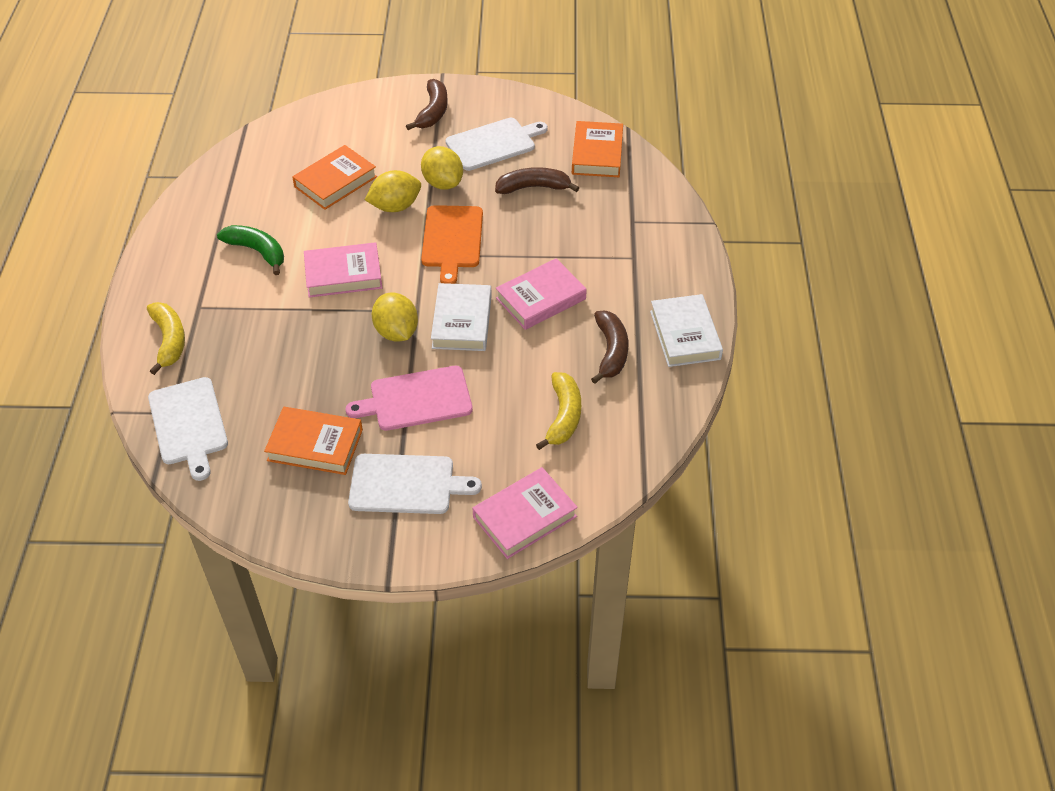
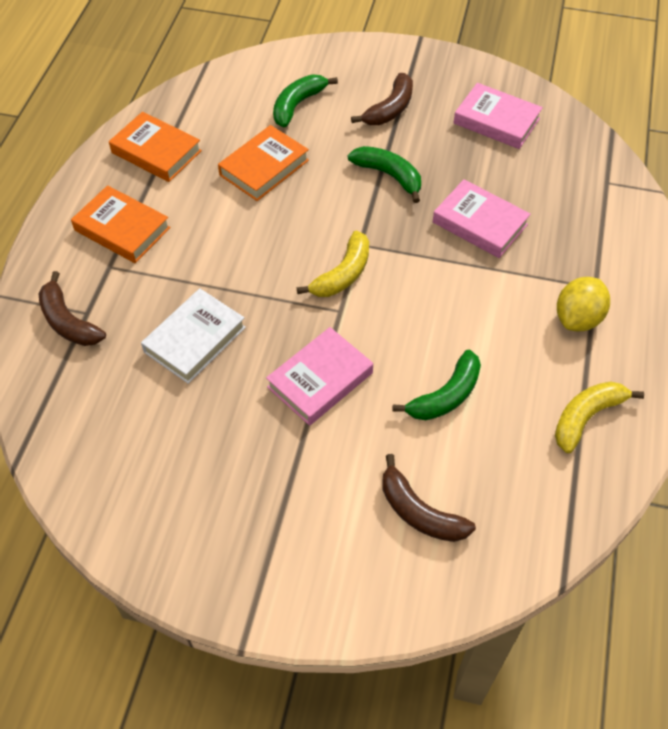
green banana: 1 -> 3
orange cutting board: 1 -> 0
pink cutting board: 1 -> 0
white book: 2 -> 1
white cutting board: 3 -> 0
yellow lemon: 3 -> 1

